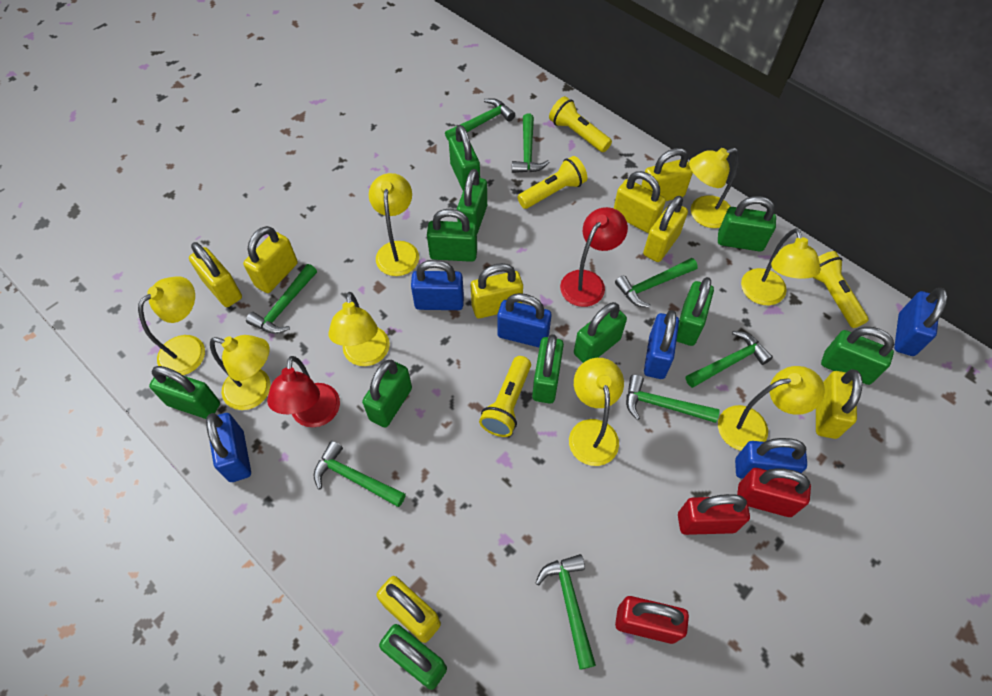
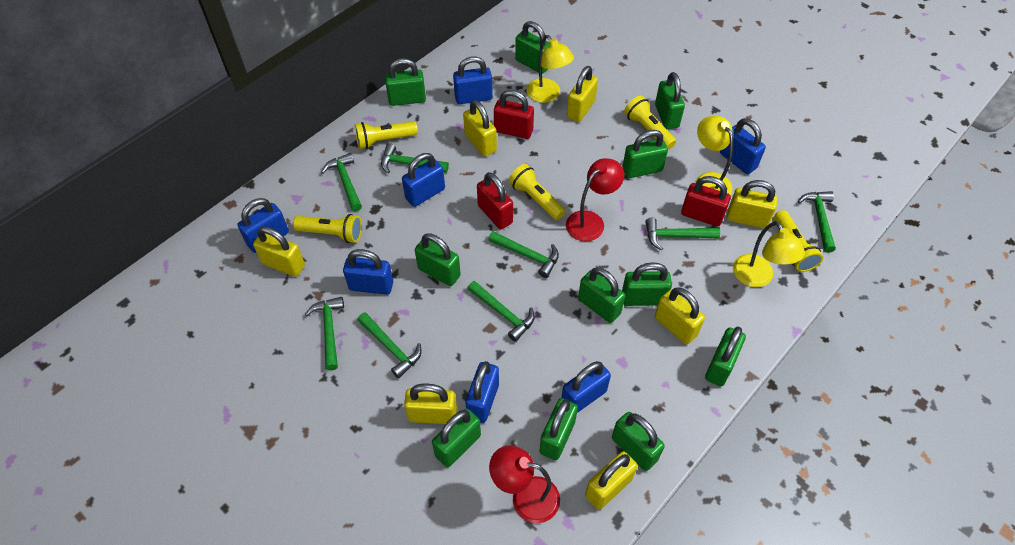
blue padlock: 6 -> 7
yellow flashlight: 4 -> 5
yellow lamp: 8 -> 3
yellow padlock: 8 -> 7

